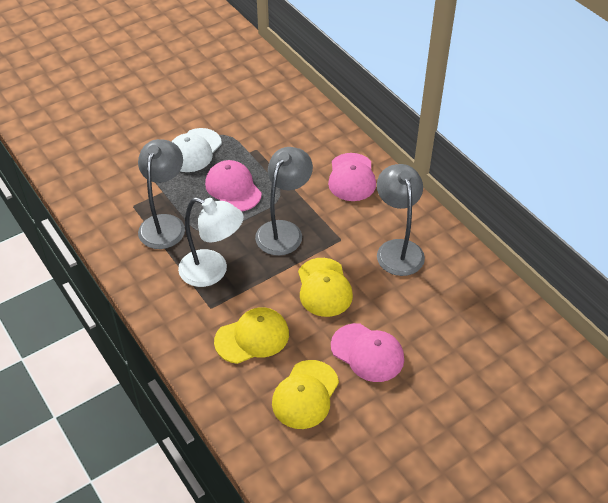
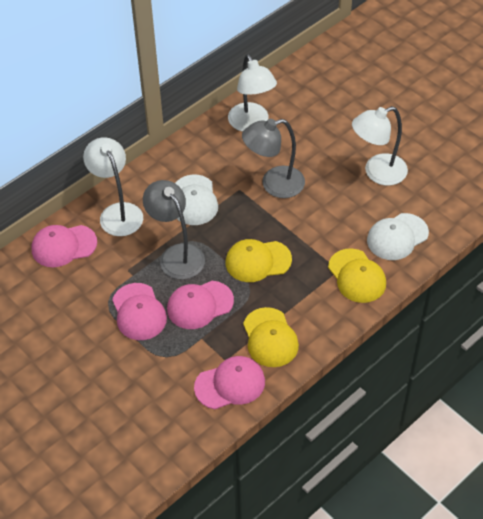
grey lamp: 3 -> 2
pink cap: 3 -> 4
white cap: 1 -> 2
white lamp: 1 -> 3

